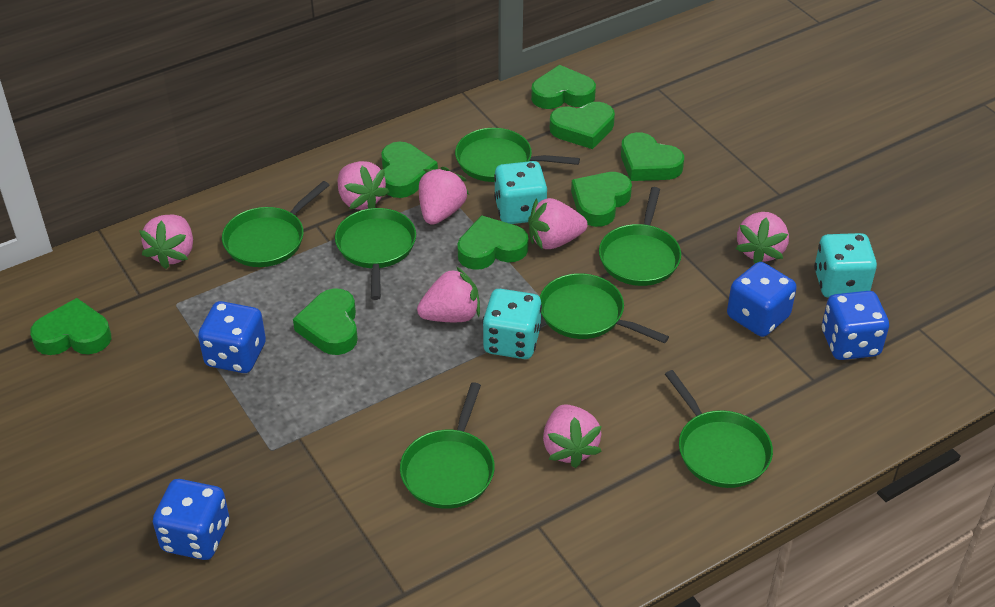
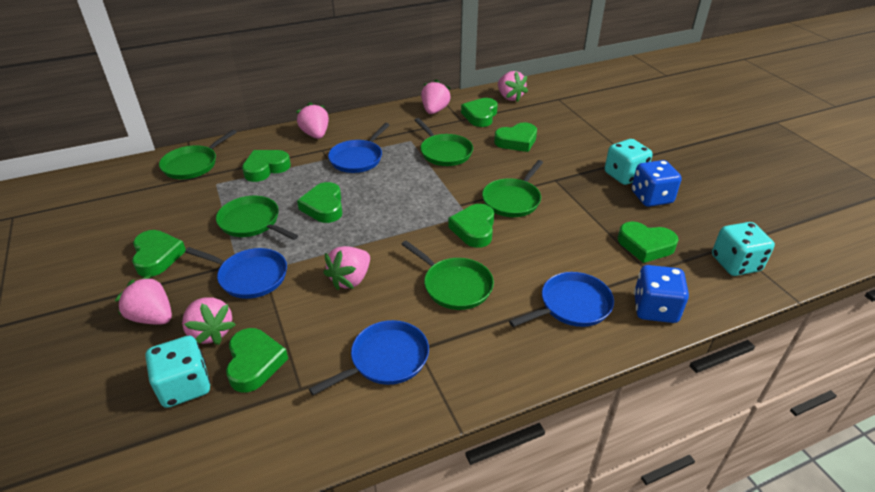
blue dice: 4 -> 2
blue pan: 0 -> 4
green pan: 7 -> 5
pink strawberry: 7 -> 6

